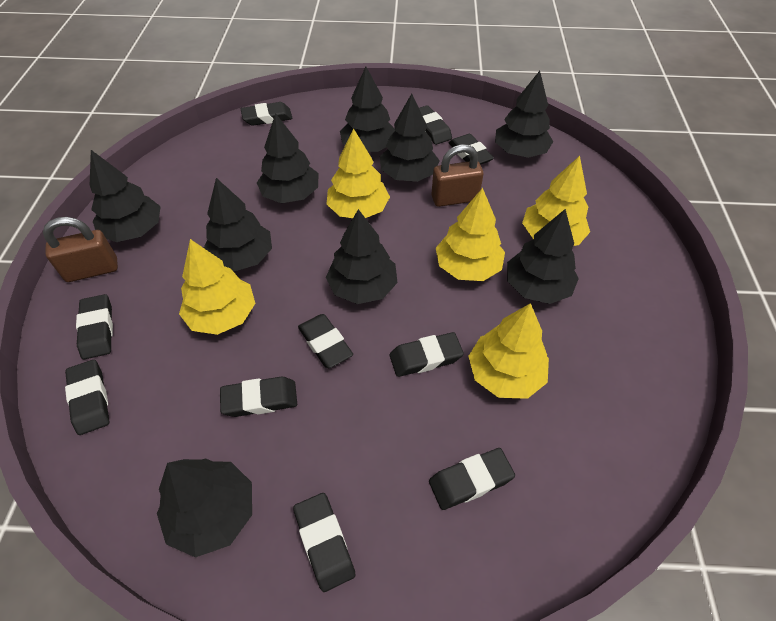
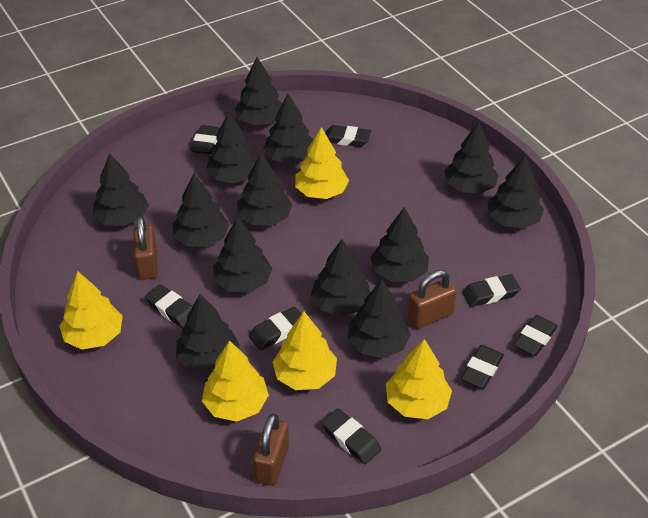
black eraser: 10 -> 8
black tree: 9 -> 13
brown padlock: 2 -> 3

